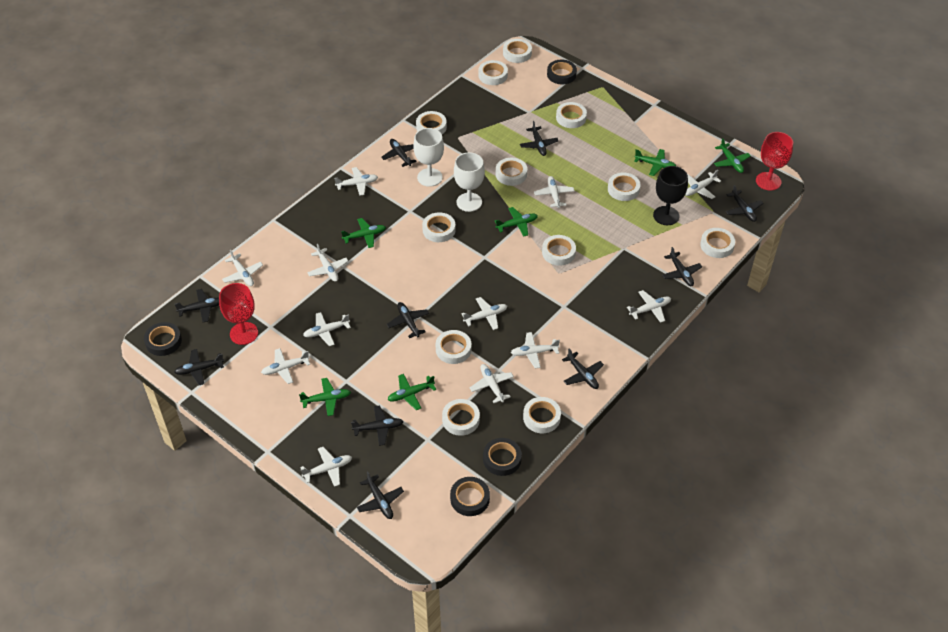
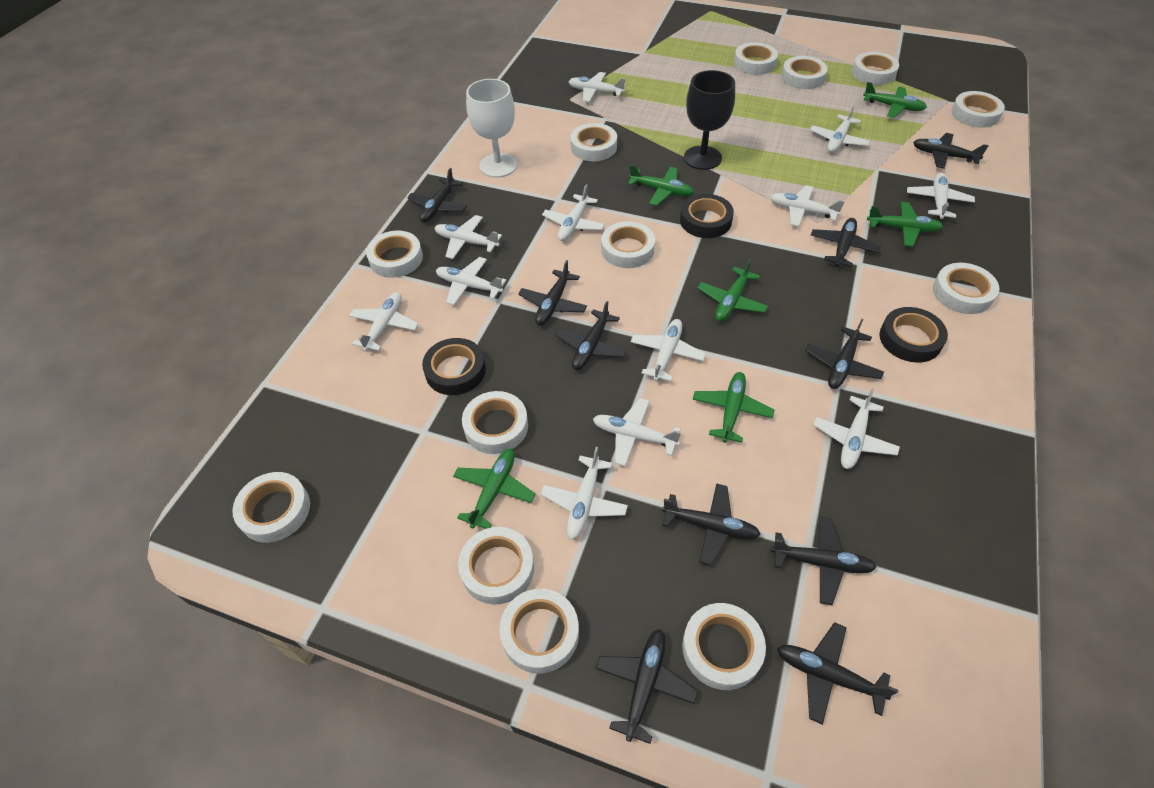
black tape: 4 -> 3
red goblet: 2 -> 0
white goblet: 2 -> 1
white tape: 12 -> 13

